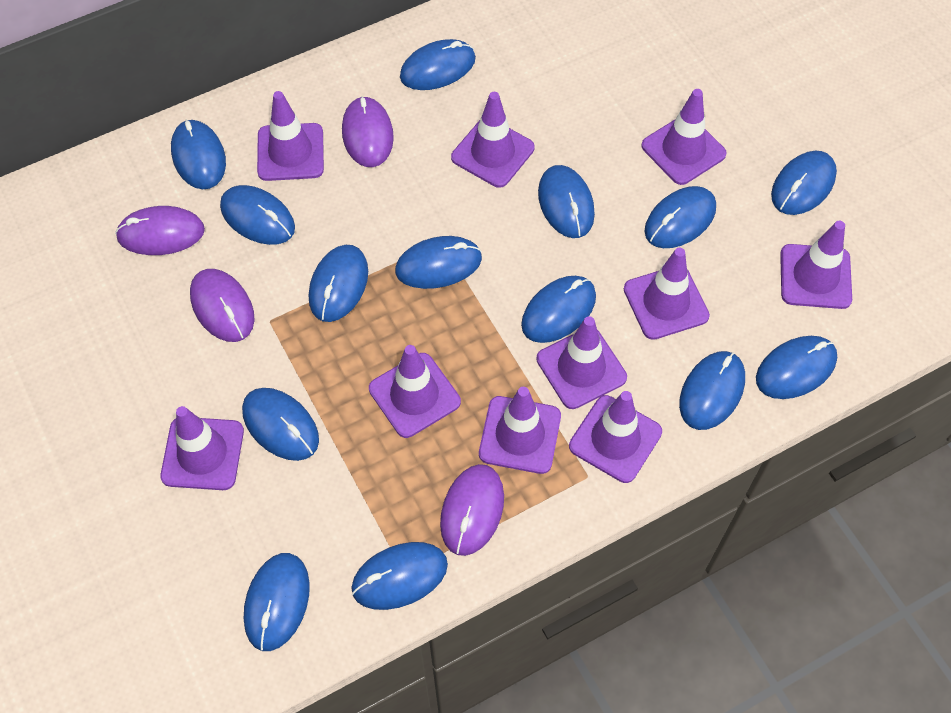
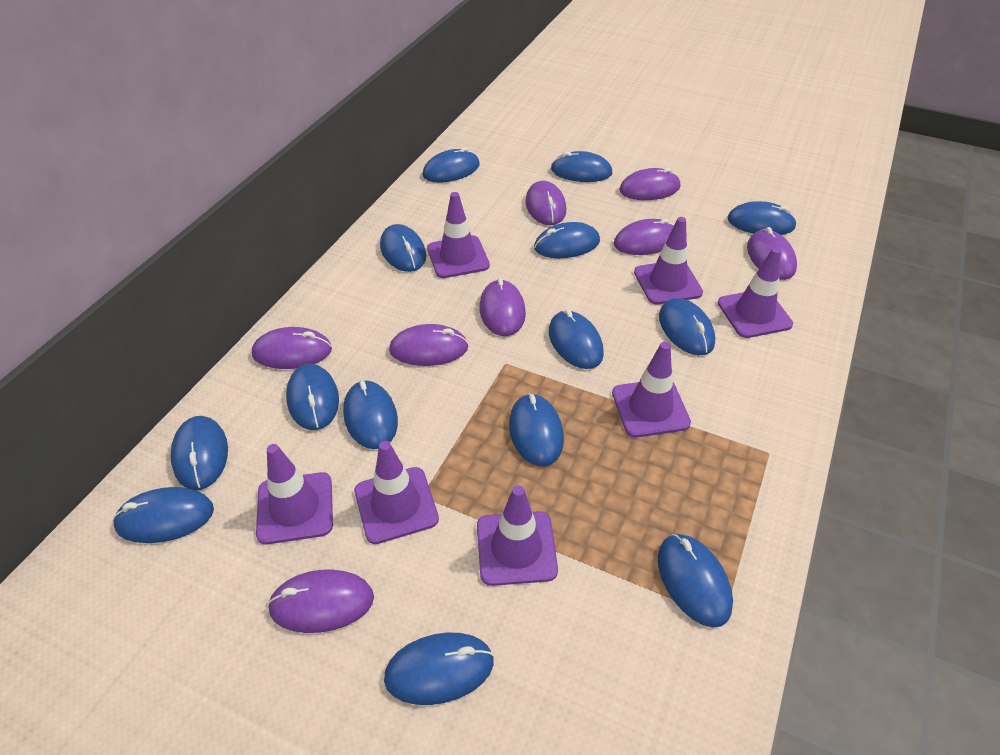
purple mouse: 4 -> 8
purple traffic cone: 10 -> 7

